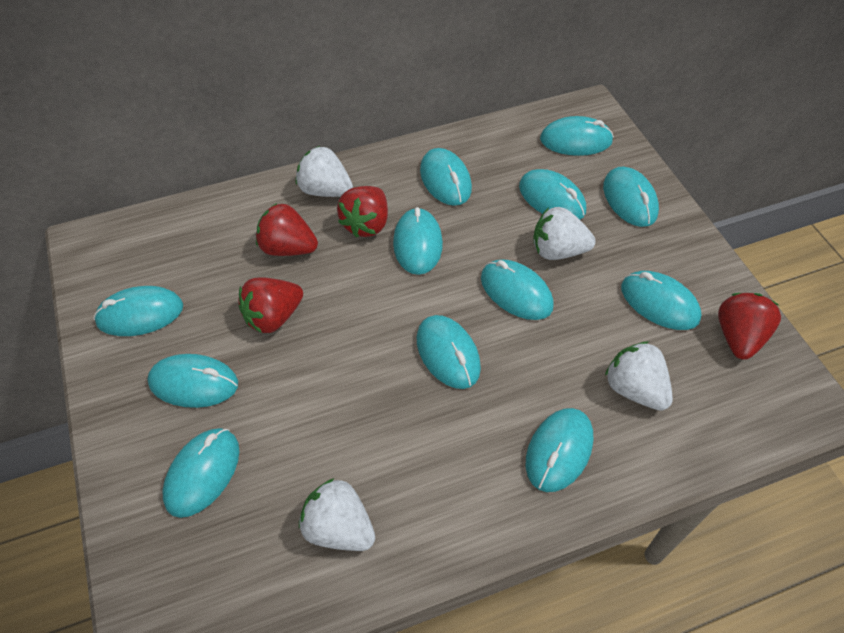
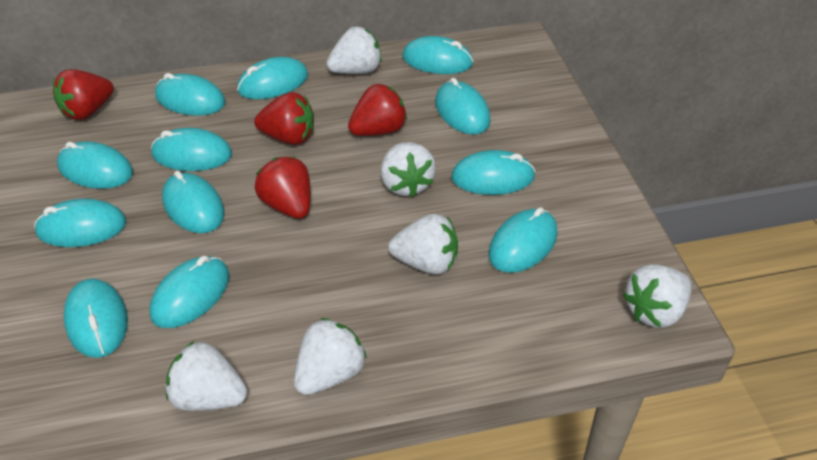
white strawberry: 4 -> 6

